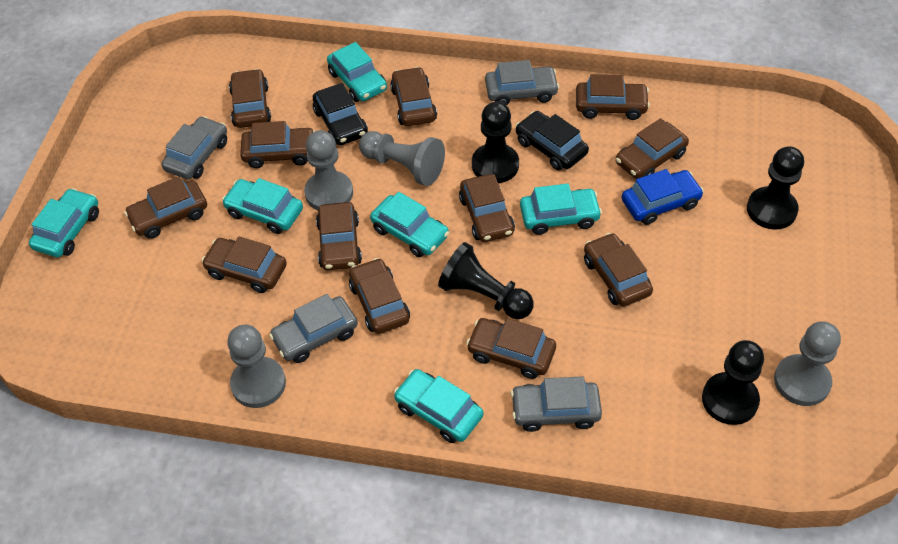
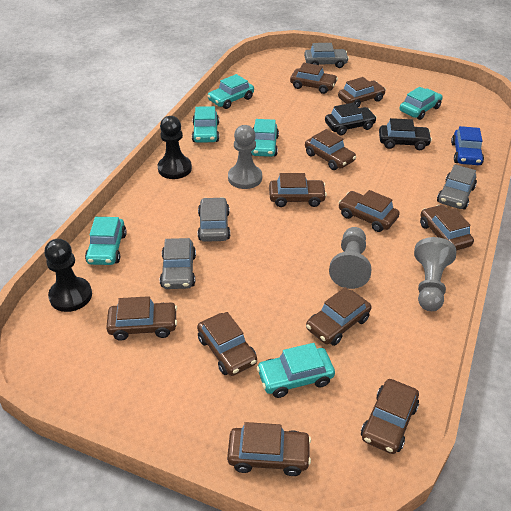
black pawn: 4 -> 2
brown car: 12 -> 11
grey pawn: 4 -> 3

